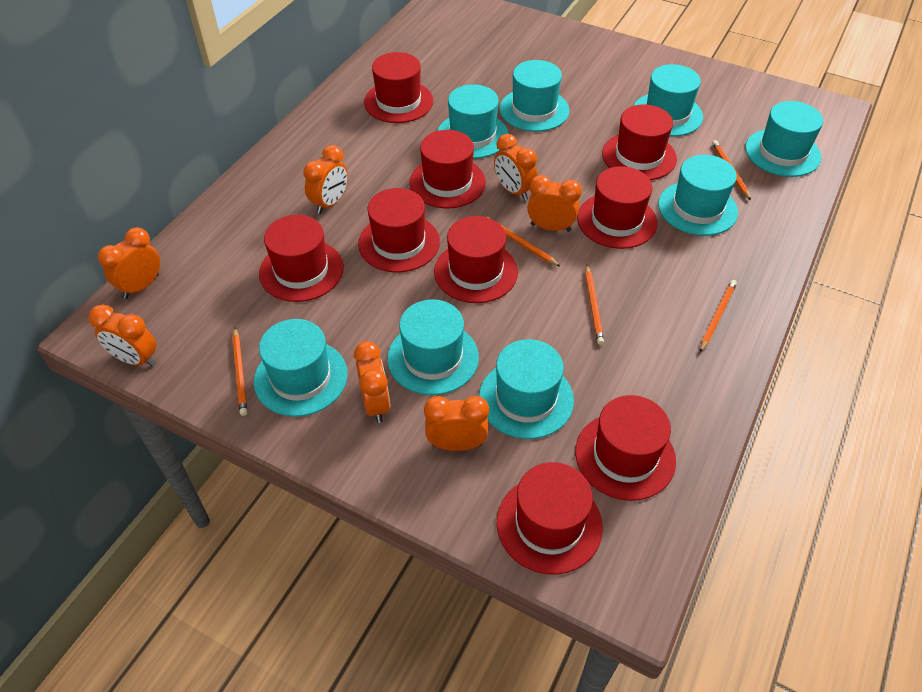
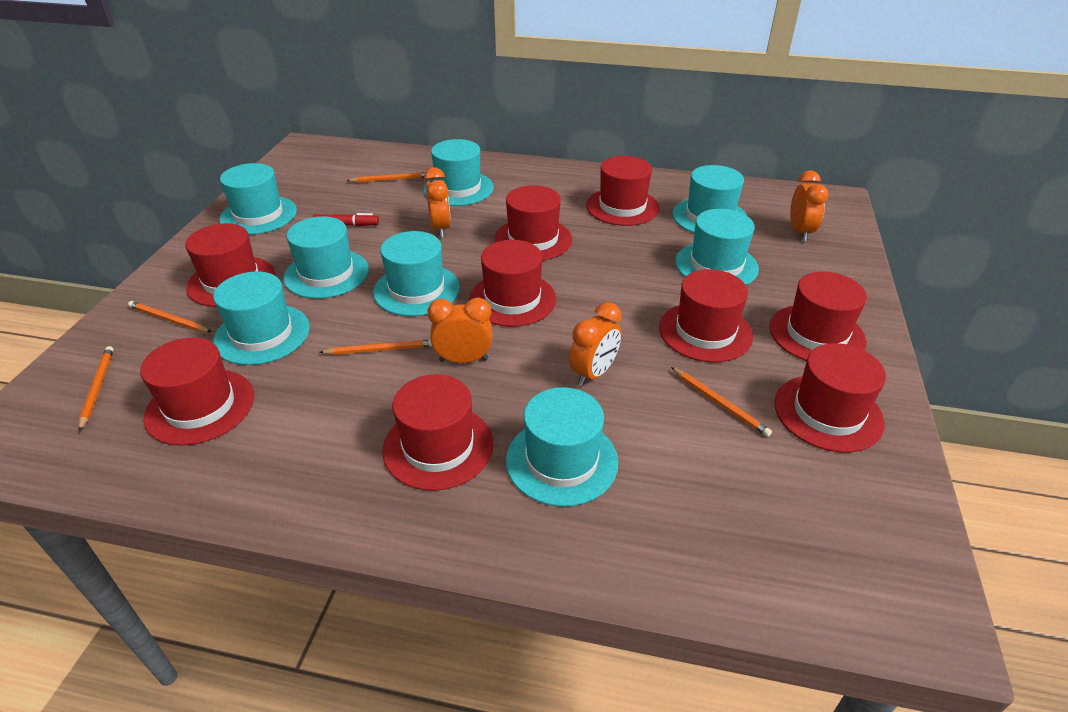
orange clock: 7 -> 4
red marker: 0 -> 1

